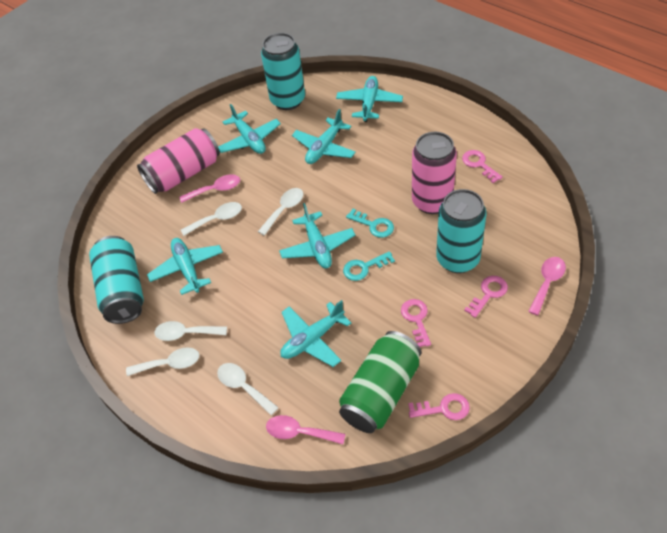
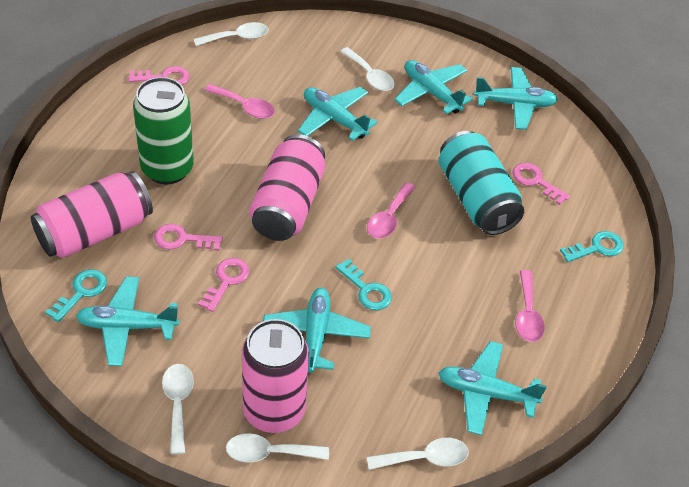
pink can: 2 -> 3
turquoise can: 3 -> 1
turquoise key: 2 -> 3

